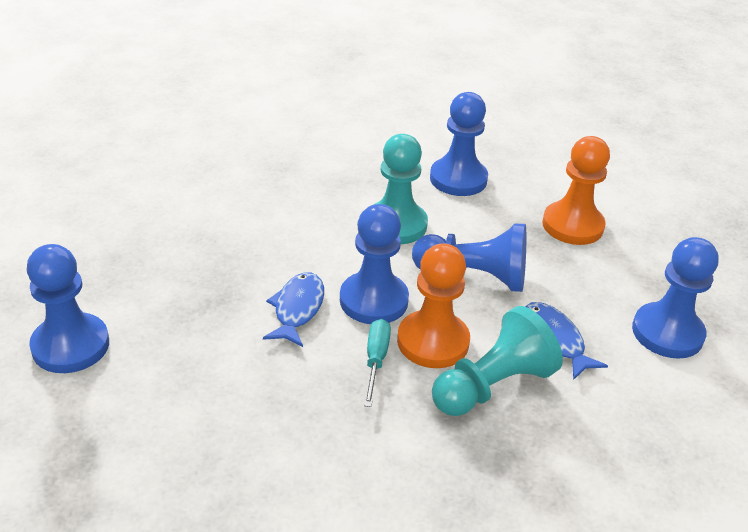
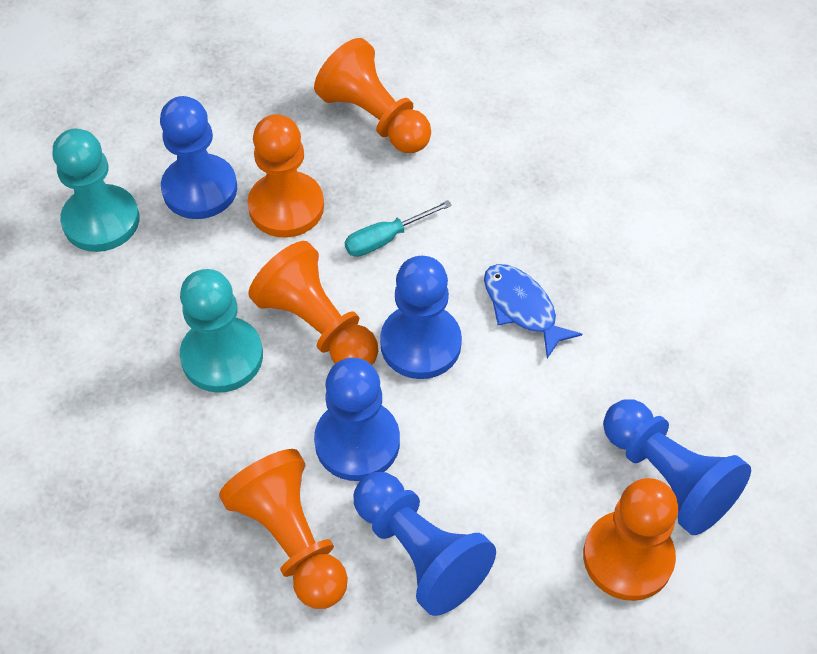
blue fish: 2 -> 1
orange pawn: 2 -> 5

